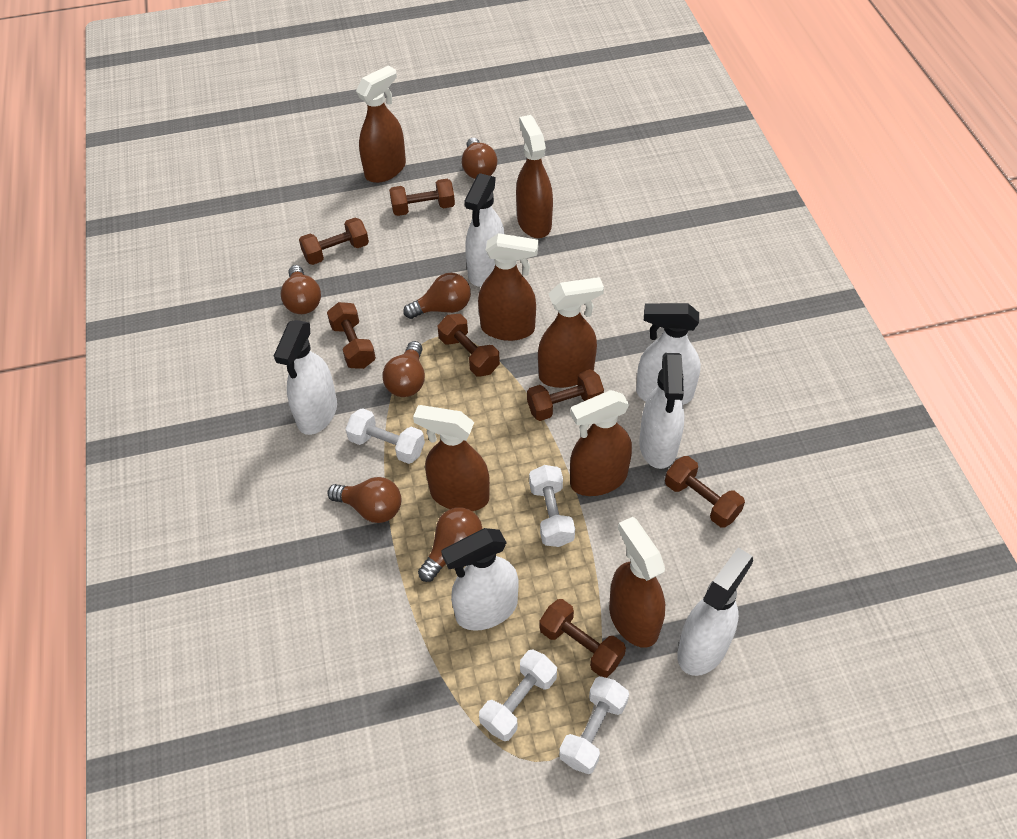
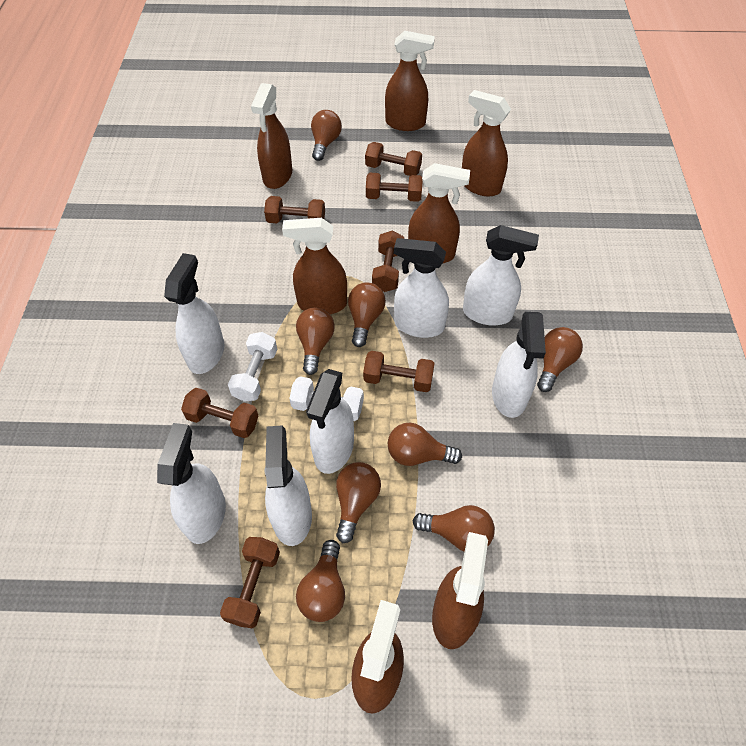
brown light bulb: 6 -> 8
white dumbbell: 4 -> 2
white spray bottle: 6 -> 7

